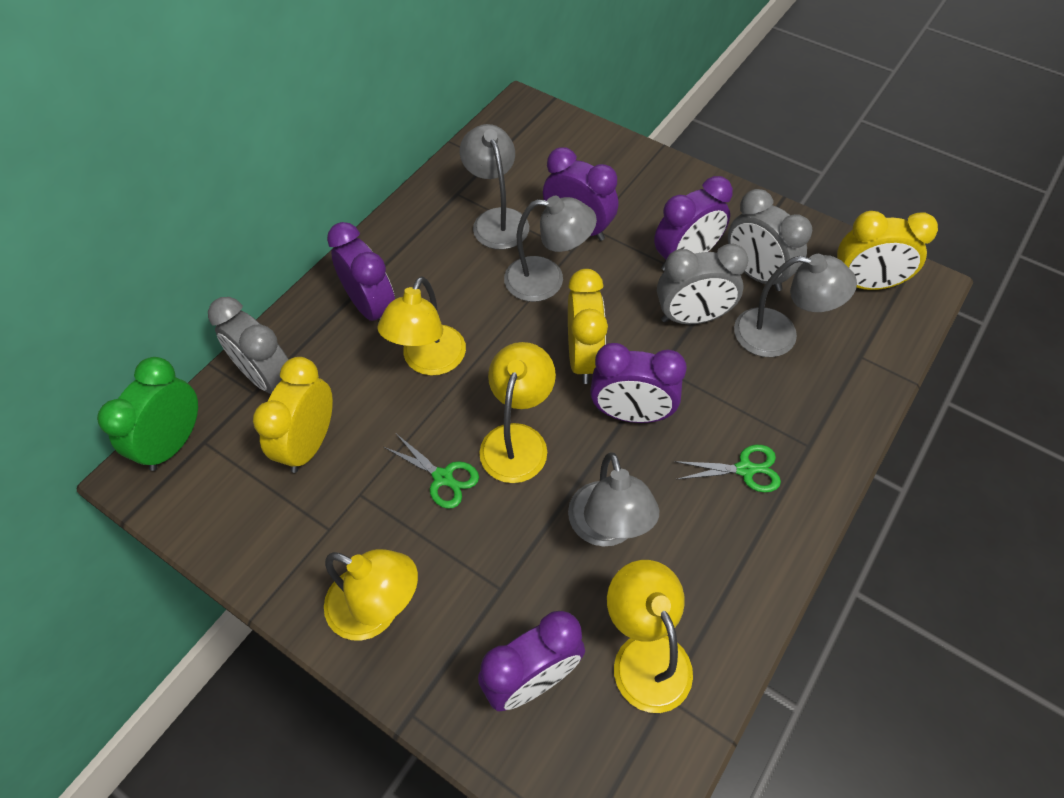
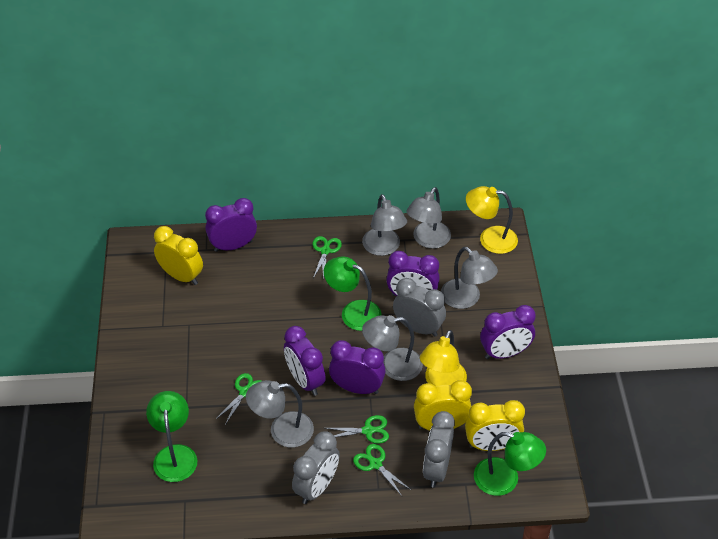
green clock: 1 -> 0
green lamp: 0 -> 3
green scissors: 2 -> 4
grey lamp: 4 -> 5
yellow lamp: 4 -> 2

